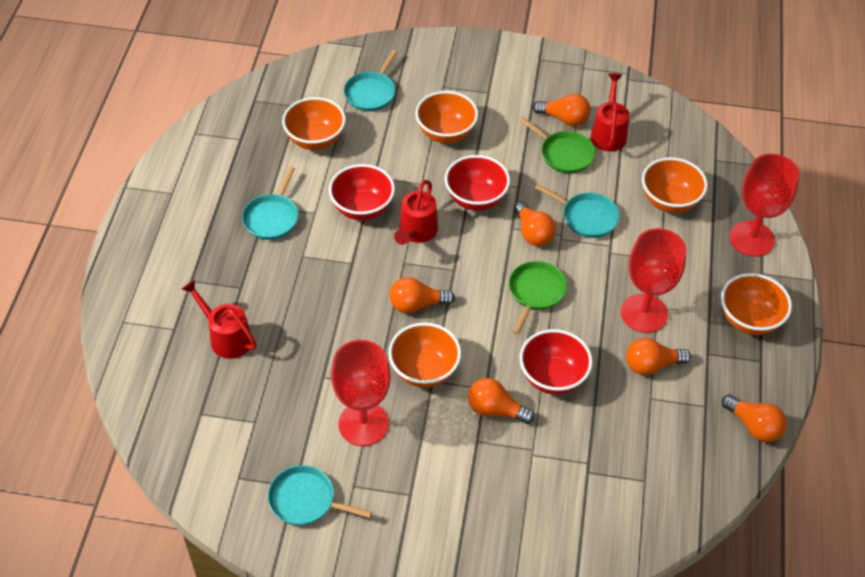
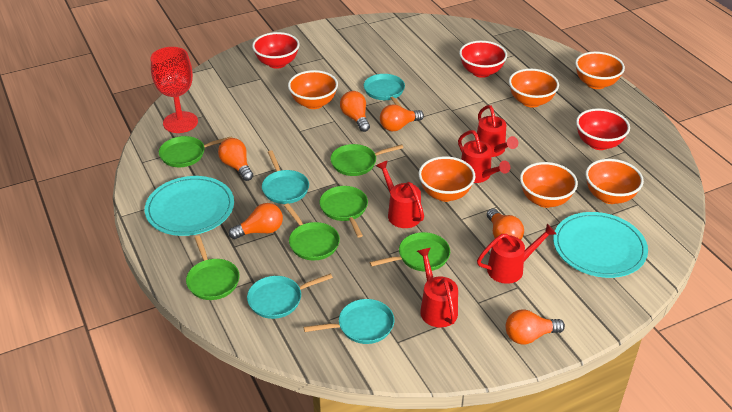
green pan: 2 -> 6
orange bowl: 5 -> 6
red goblet: 3 -> 1
red watering can: 3 -> 5
turquoise plate: 0 -> 2

